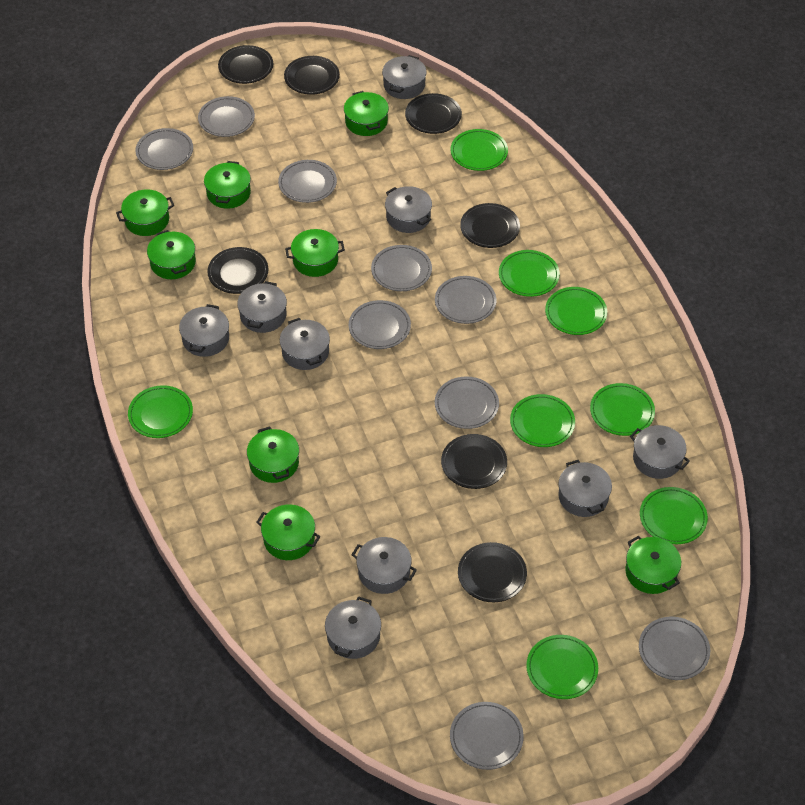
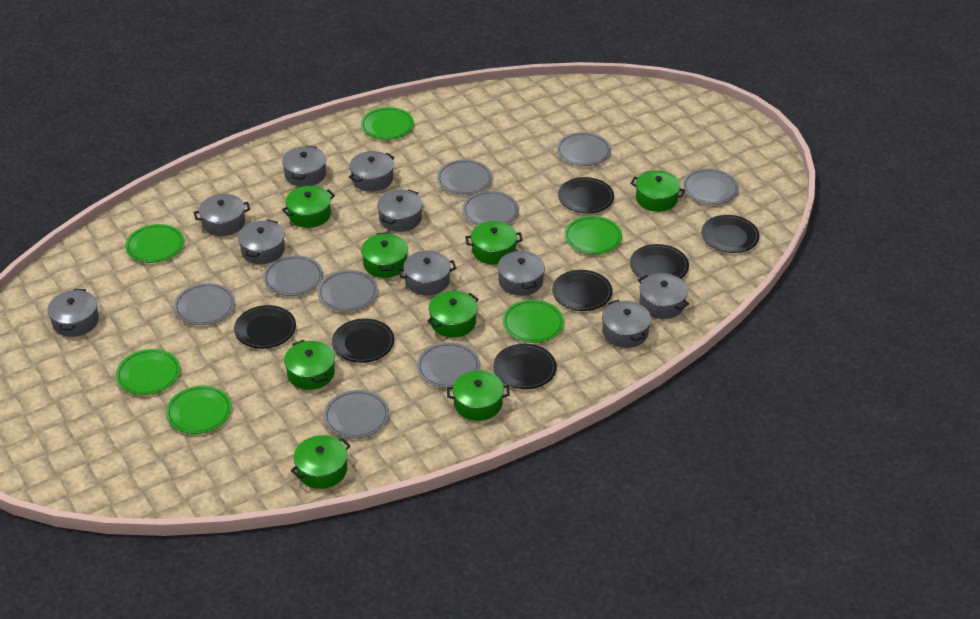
green plate: 8 -> 6
grey pot: 9 -> 10

